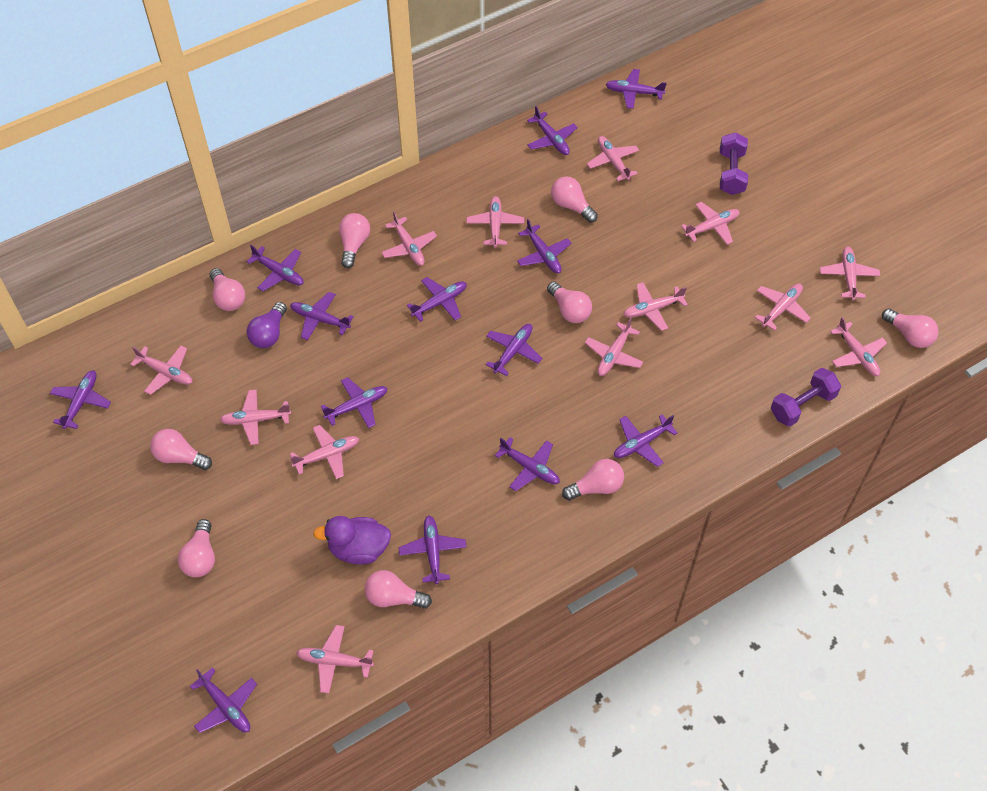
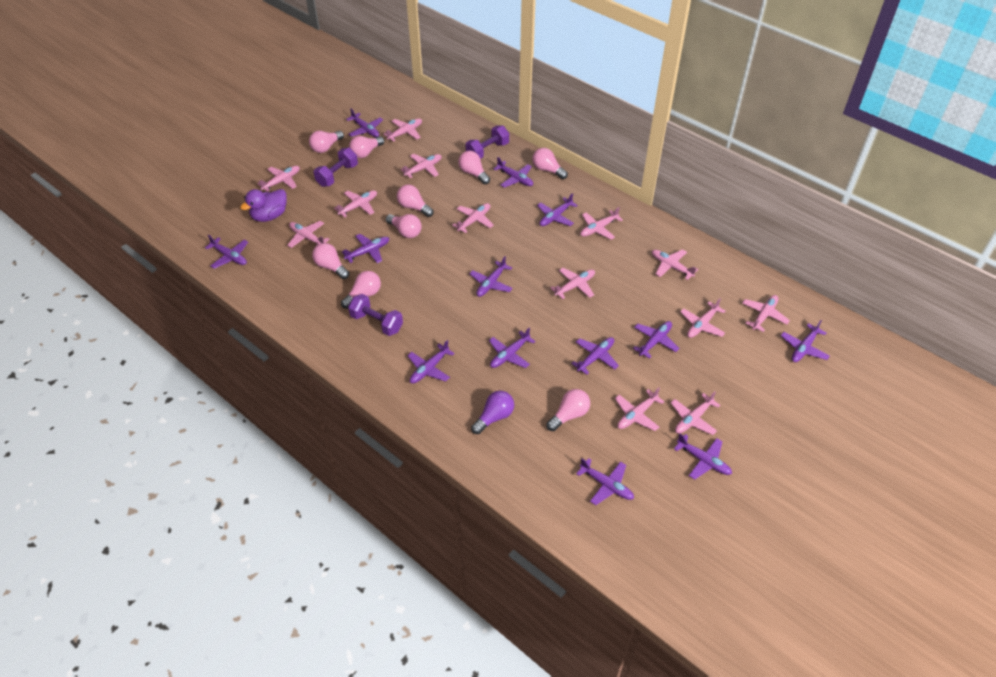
purple dumbbell: 2 -> 3

